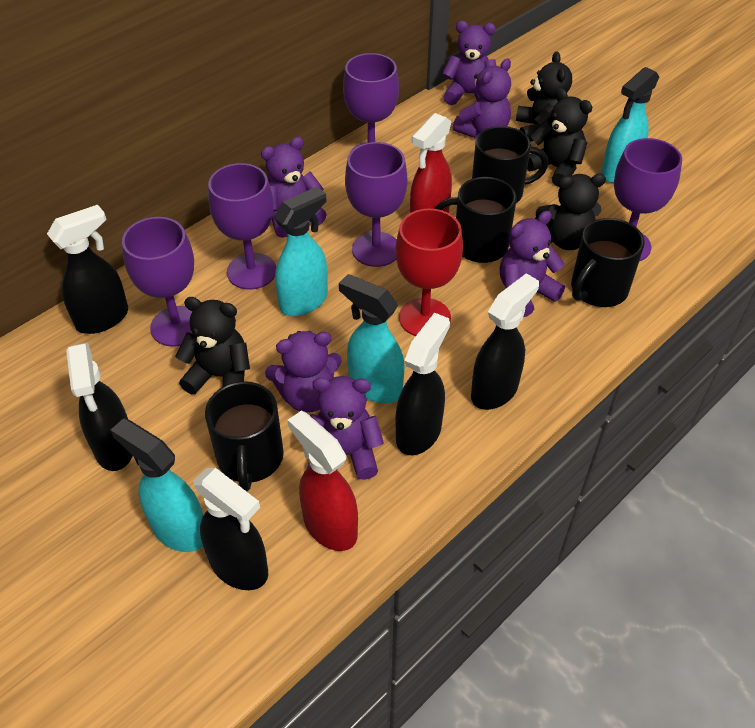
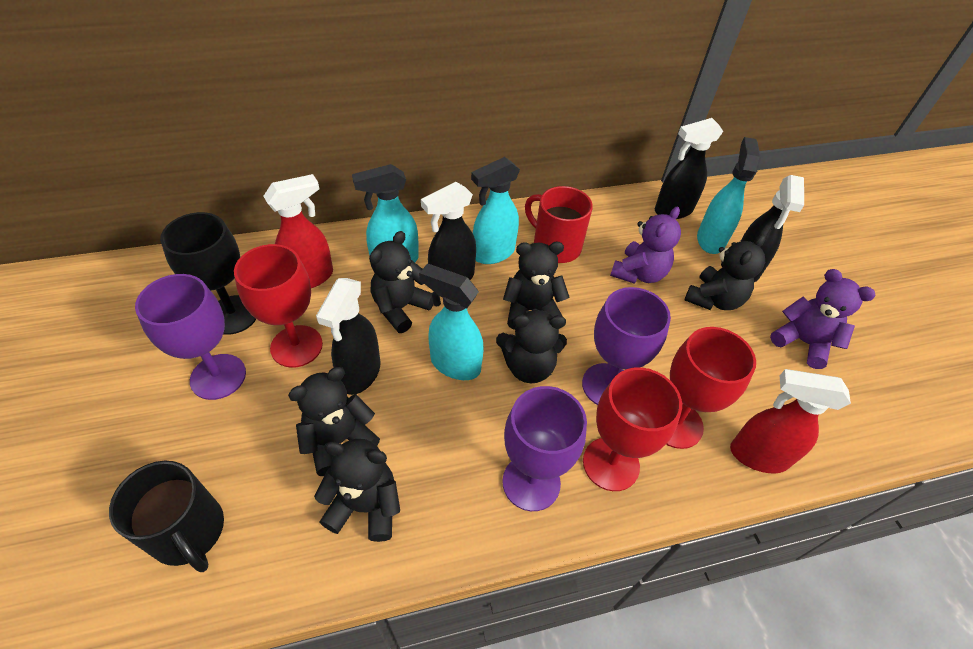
black goblet: 0 -> 1
black mug: 4 -> 1
black spray bottle: 5 -> 4
black teddy bear: 4 -> 6
purple goblet: 5 -> 3
purple teddy bear: 6 -> 2
red goblet: 1 -> 3
red mug: 0 -> 1

